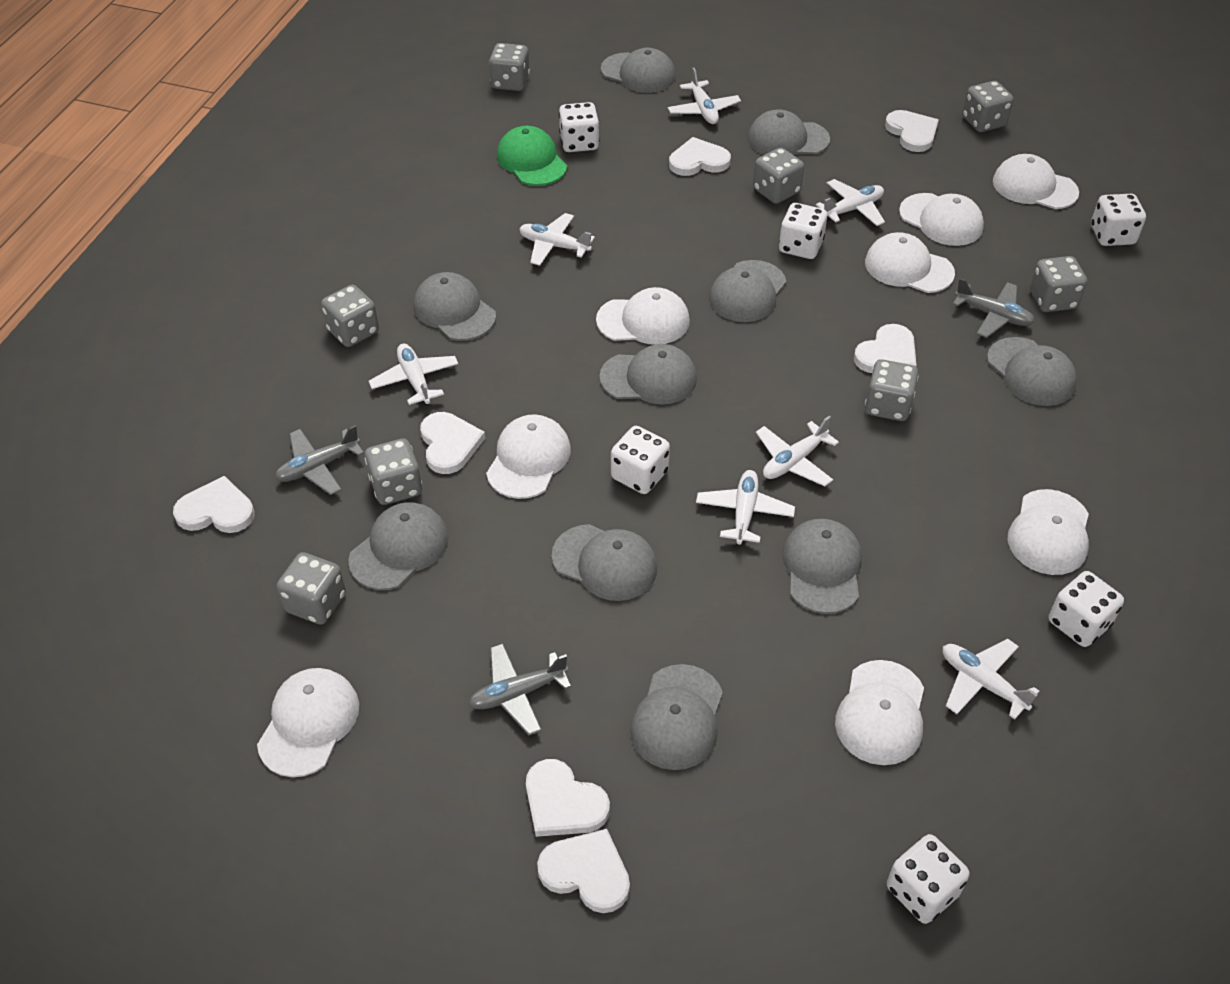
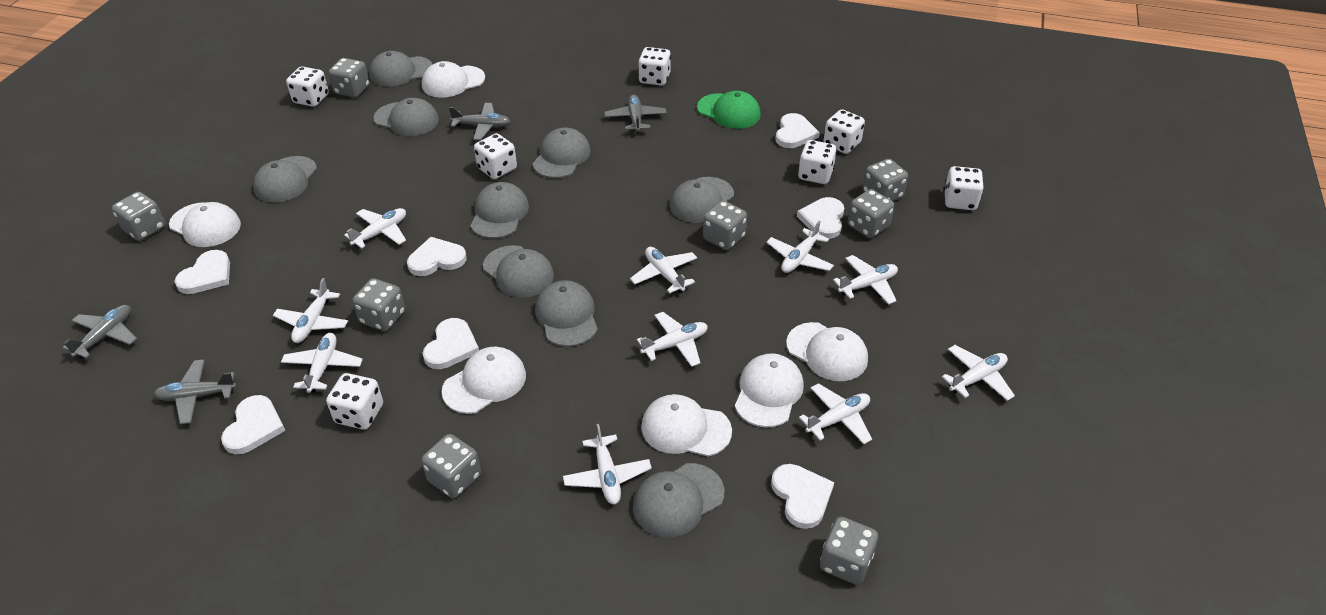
grey cap: 10 -> 9
grey plane: 3 -> 4
white cap: 8 -> 6
white dice: 6 -> 7
white plane: 7 -> 10

